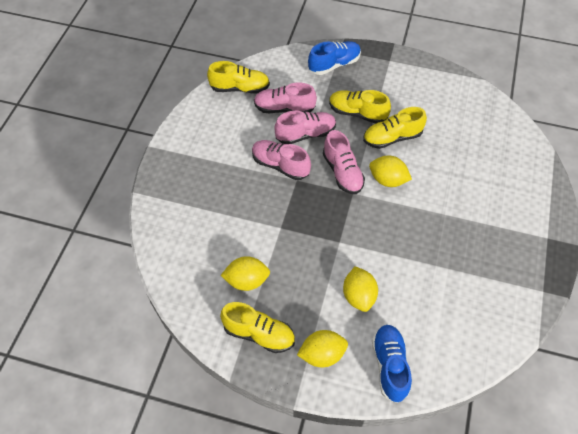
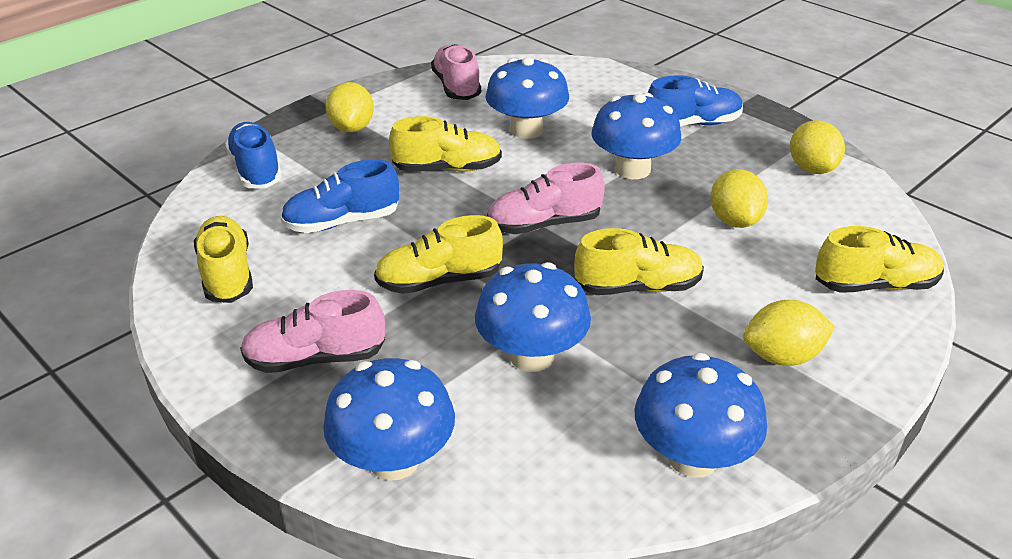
blue mushroom: 0 -> 5
blue shoe: 2 -> 3
pink shoe: 4 -> 3
yellow shoe: 4 -> 5

